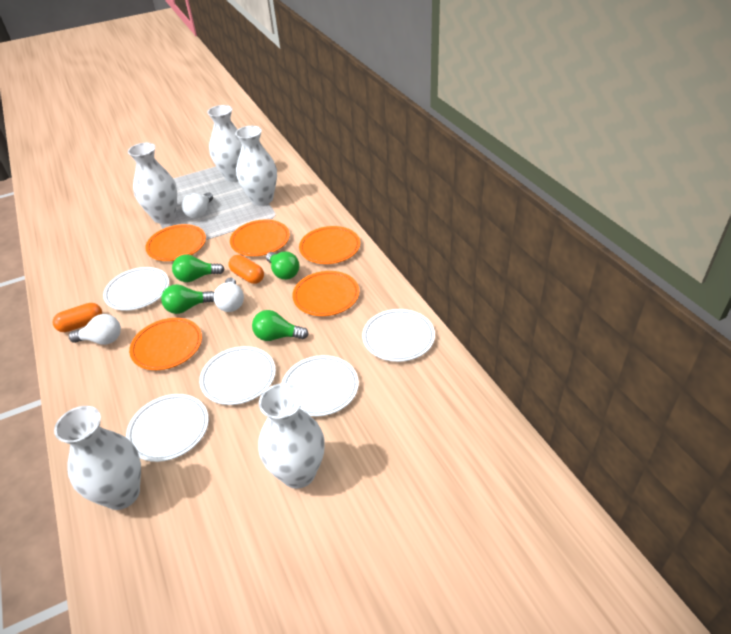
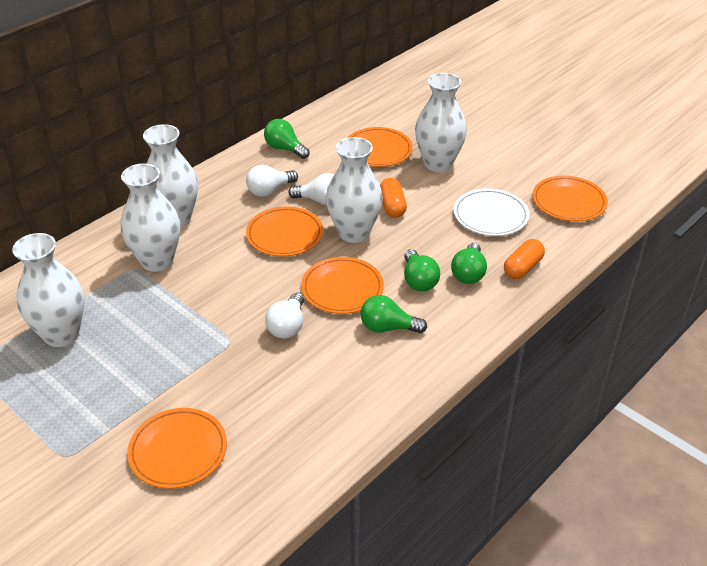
white plate: 5 -> 1

